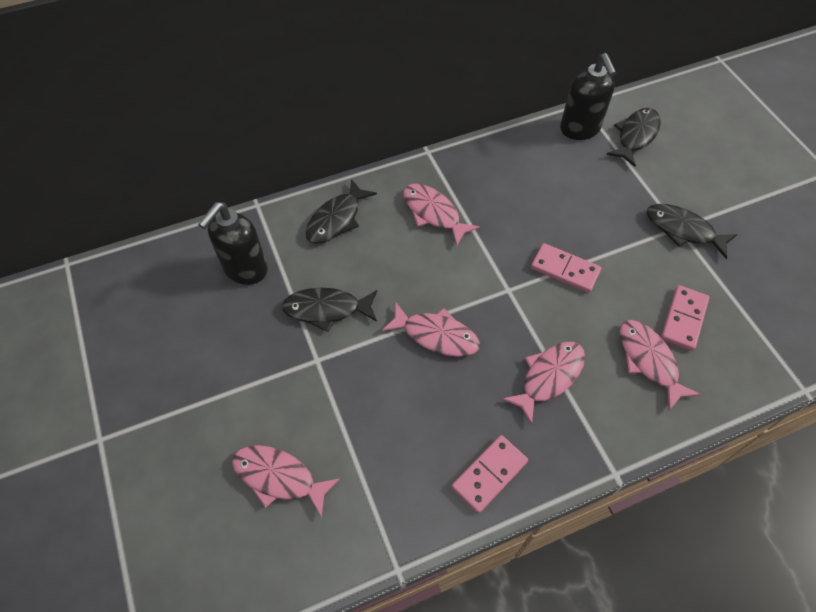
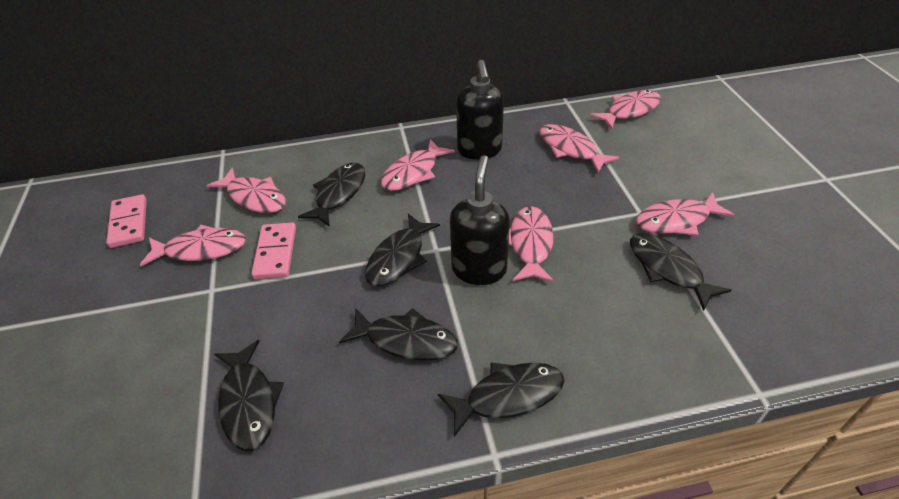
black fish: 4 -> 6
pink domino: 3 -> 2
pink fish: 5 -> 7

